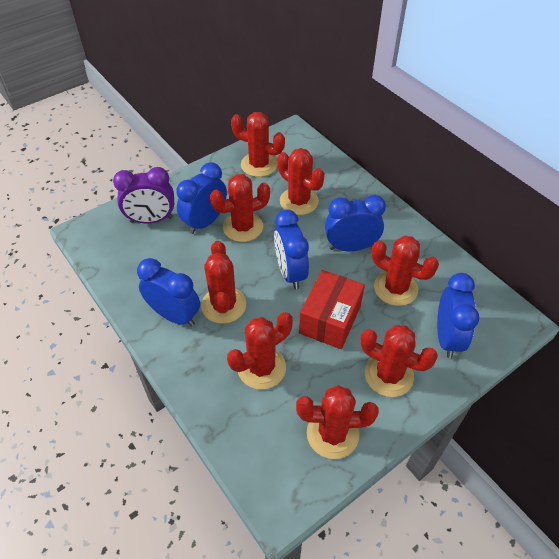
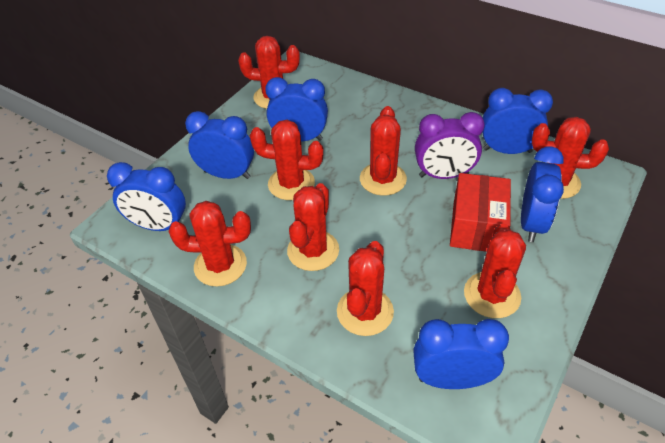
blue clock: 5 -> 6

